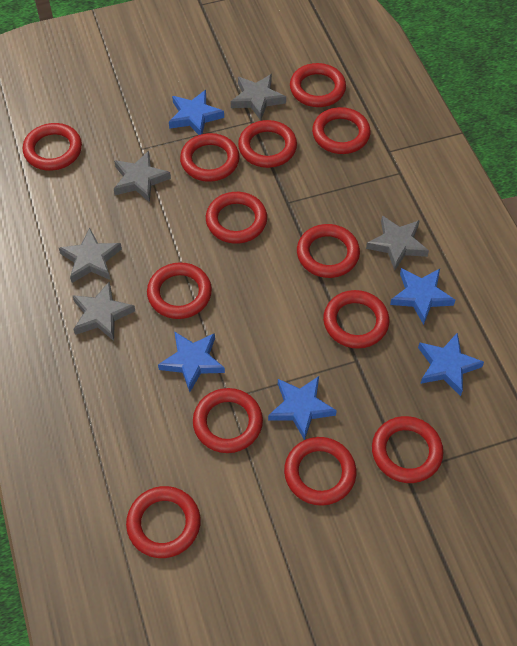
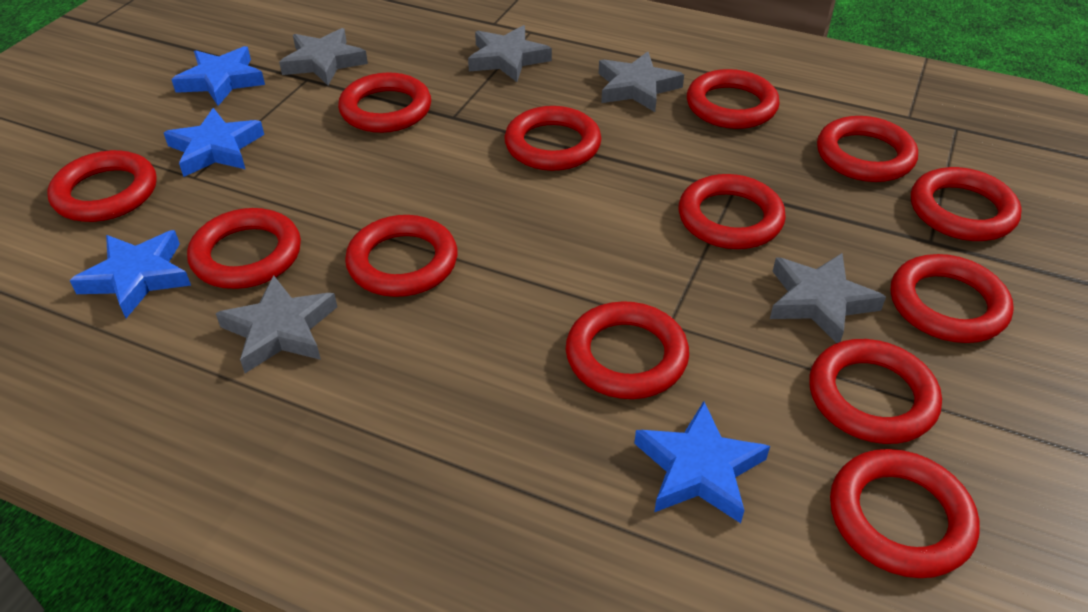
blue star: 5 -> 4

